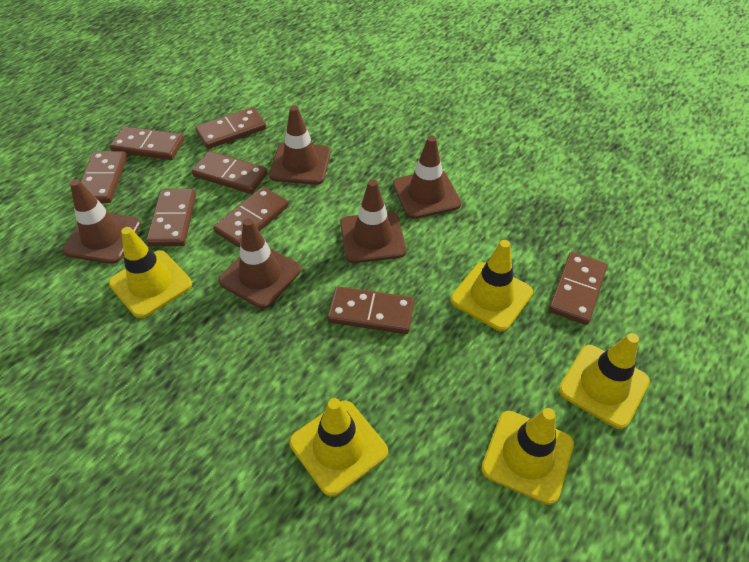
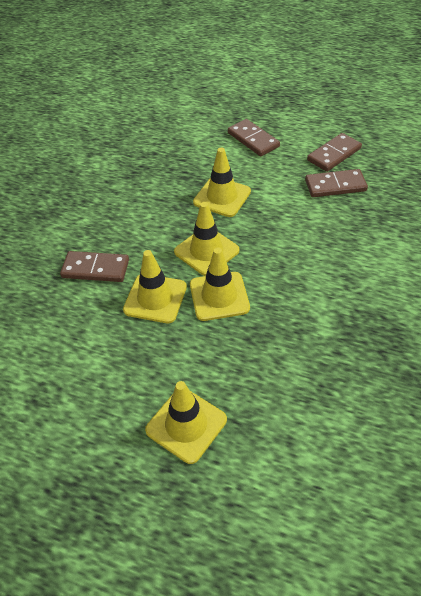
brown domino: 8 -> 4
brown traffic cone: 5 -> 0

